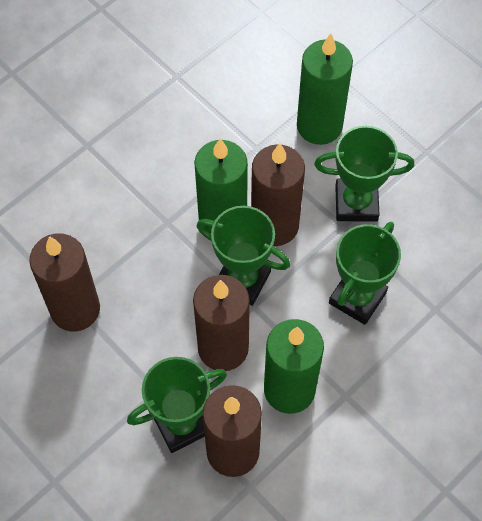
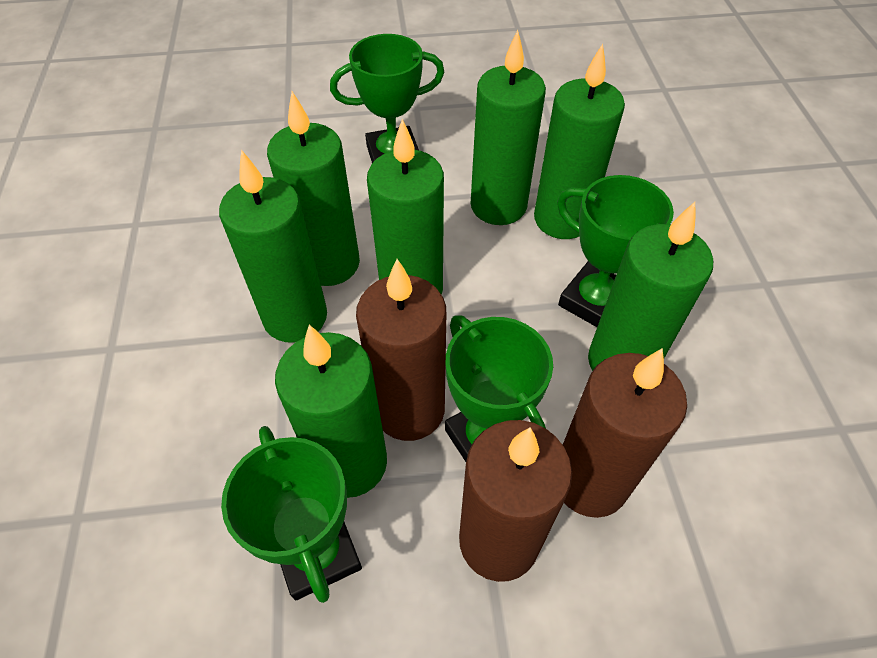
brown candle: 4 -> 3
green candle: 3 -> 7

